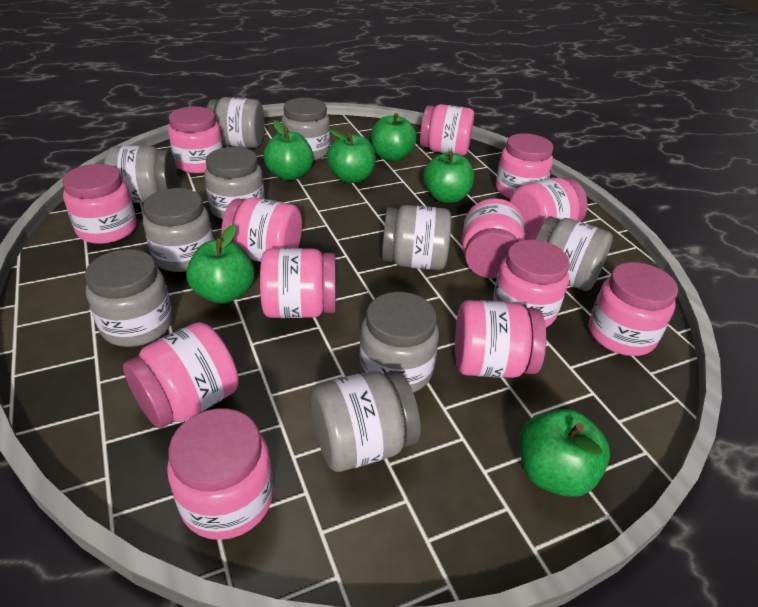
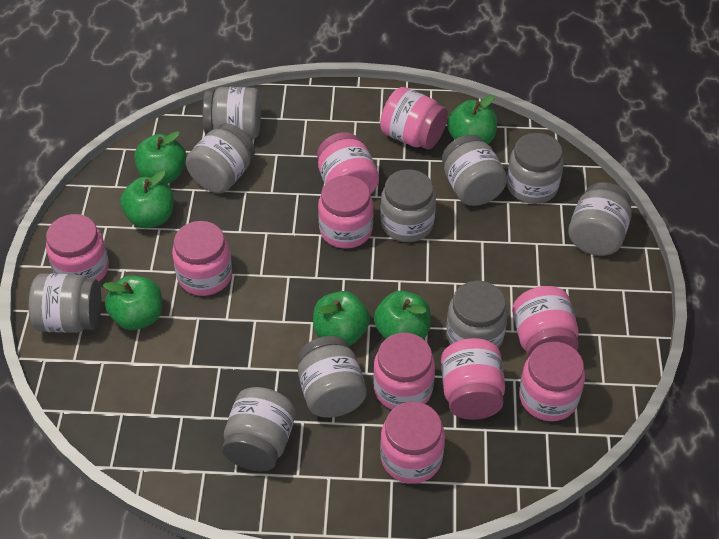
pink jar: 13 -> 10

